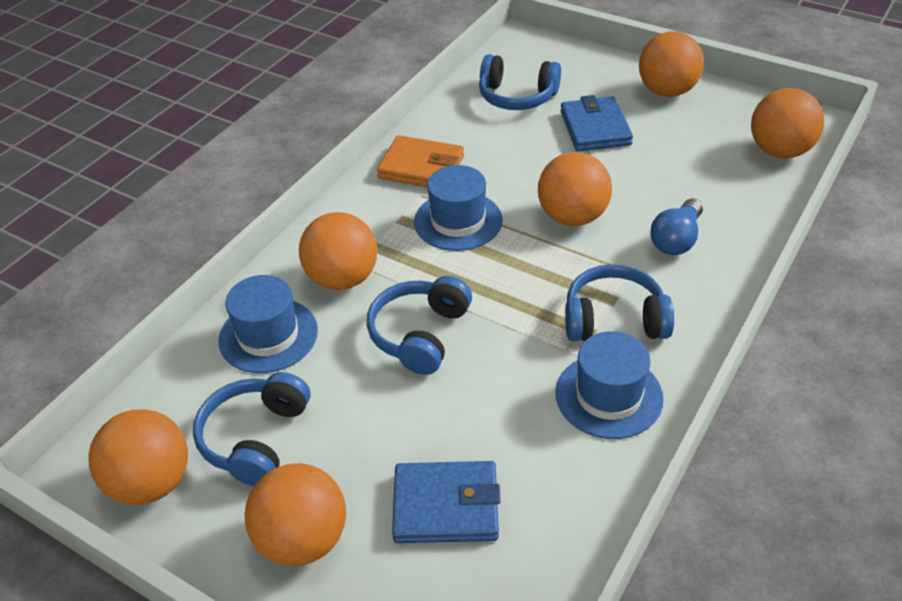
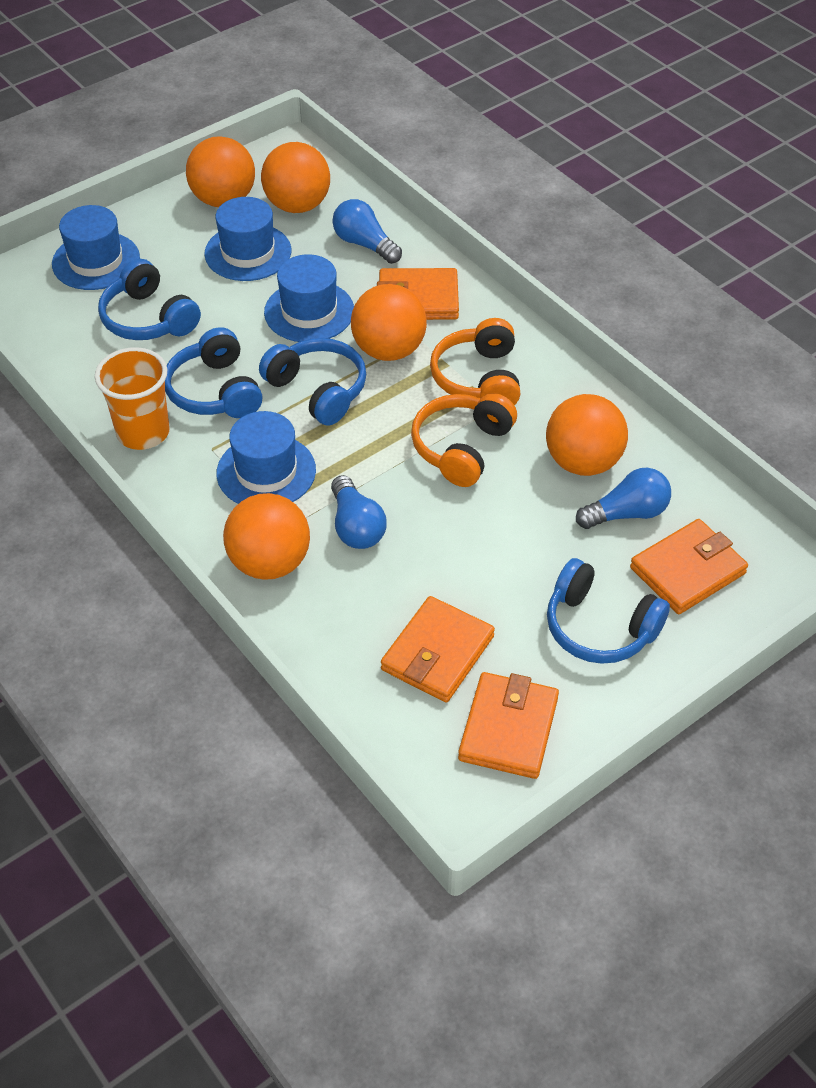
blue hat: 3 -> 4
blue light bulb: 1 -> 3
blue wallet: 2 -> 0
orange ball: 6 -> 5
orange cup: 0 -> 1
orange headphones: 0 -> 2
orange wallet: 1 -> 4

